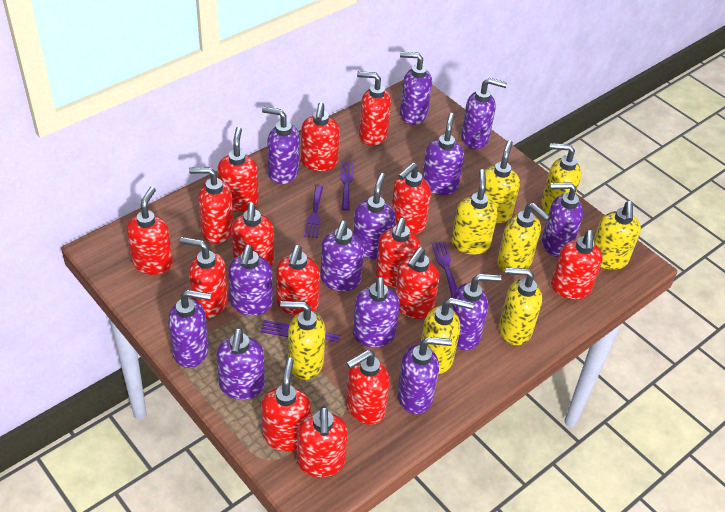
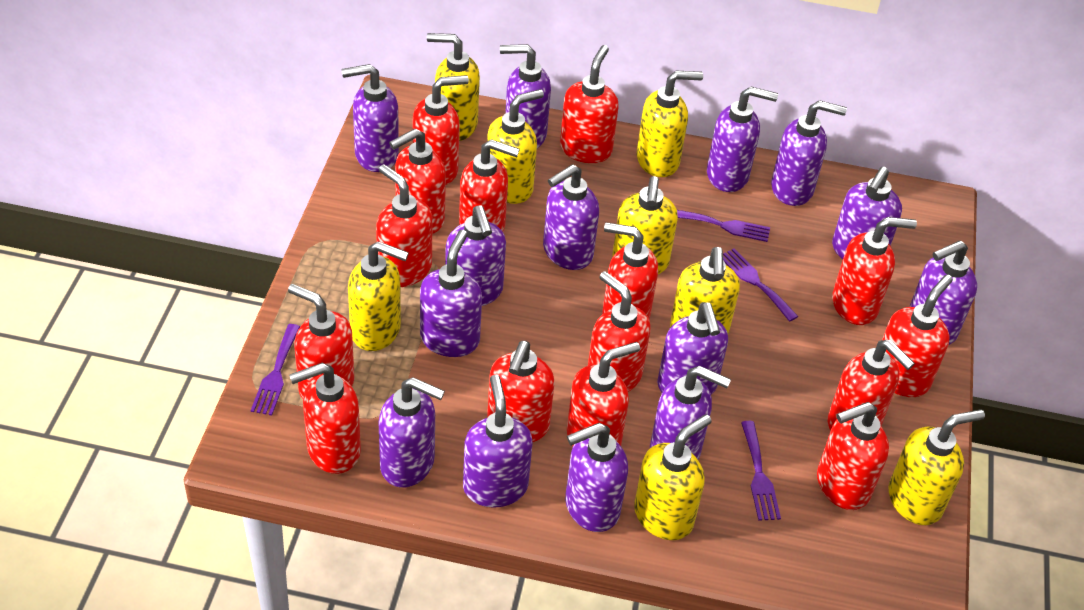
purple soap dispenser: 13 -> 14

